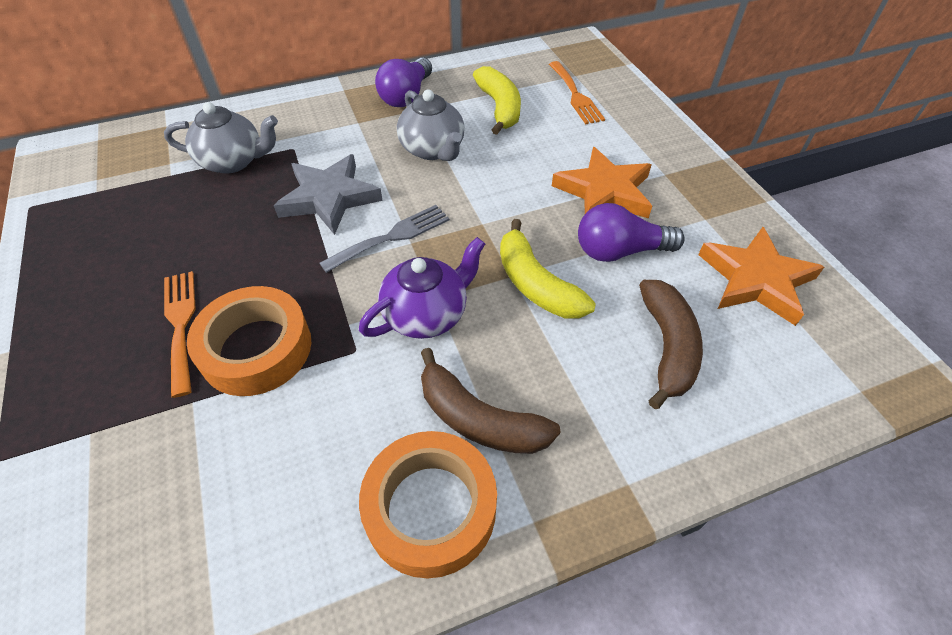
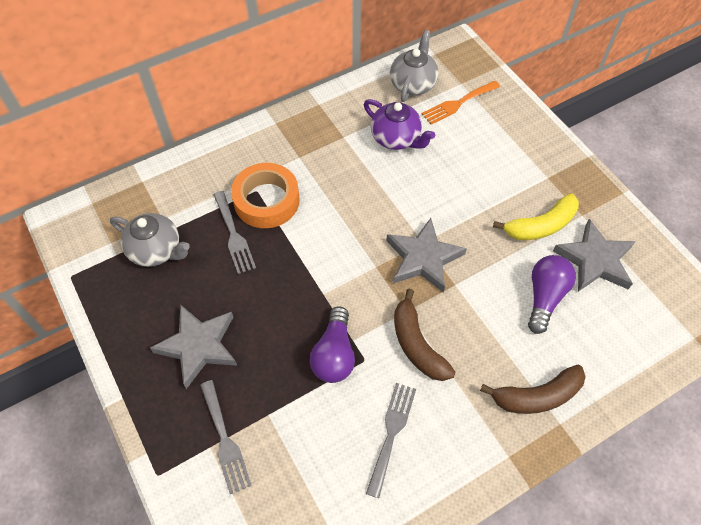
grey fork: 1 -> 3
grey star: 1 -> 3
orange fork: 2 -> 1
orange star: 2 -> 0
orange tape: 2 -> 1
yellow banana: 2 -> 1

